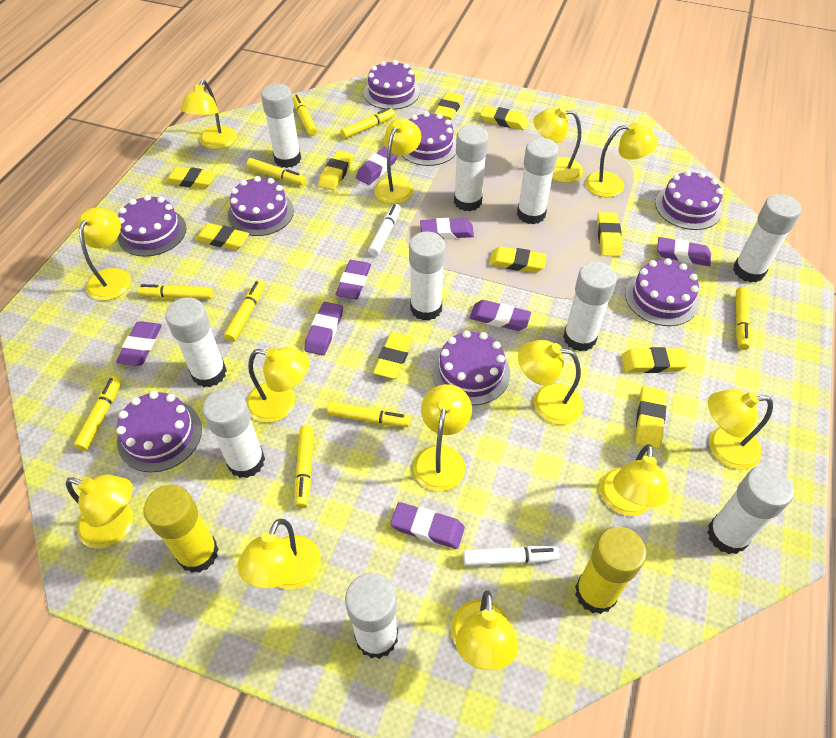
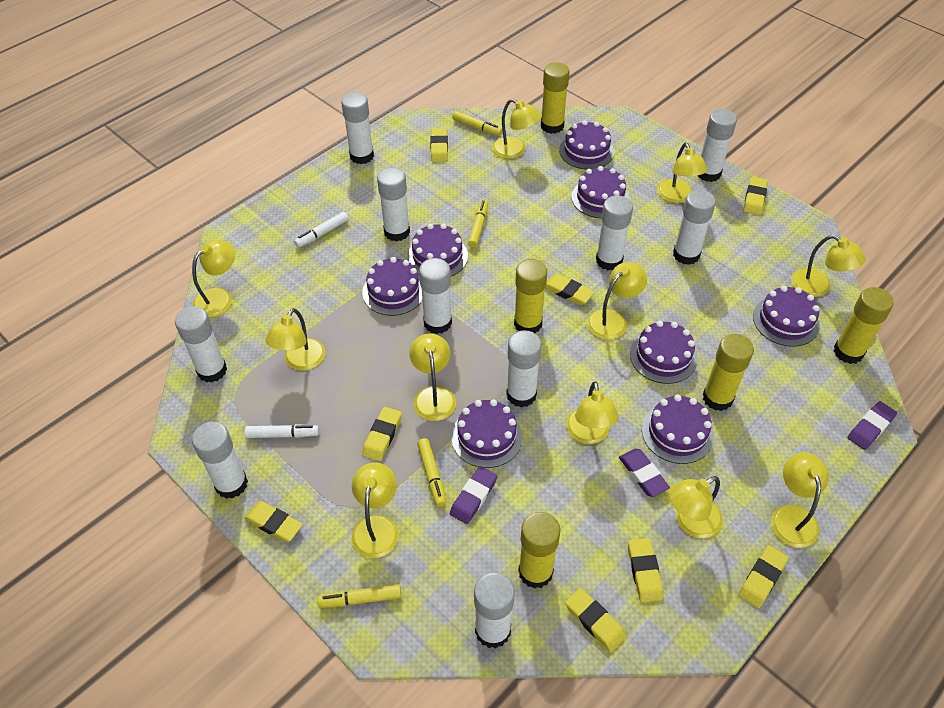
purple eraser: 8 -> 3
yellow eraser: 10 -> 8
yellow glue stick: 2 -> 5
yellow lamp: 13 -> 11
yellow marker: 9 -> 4

